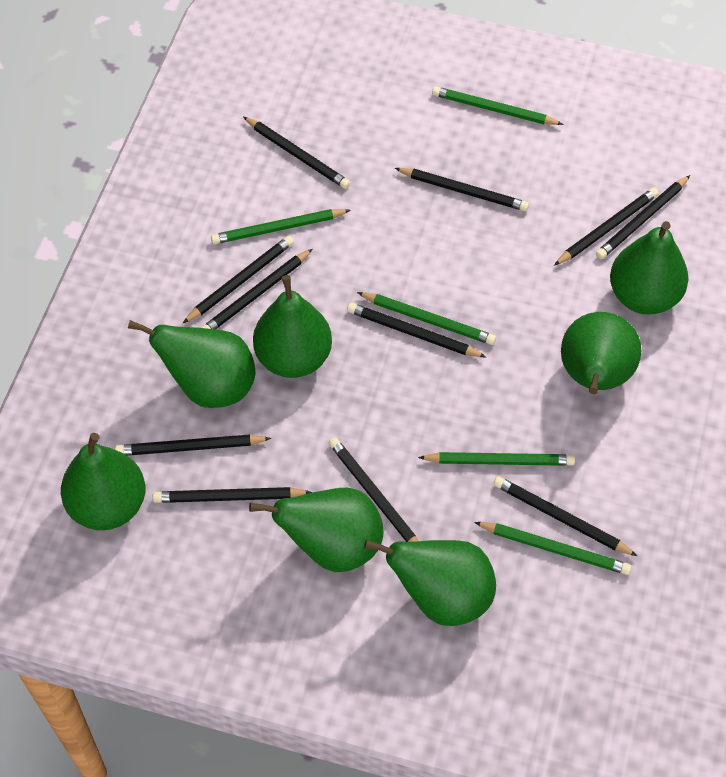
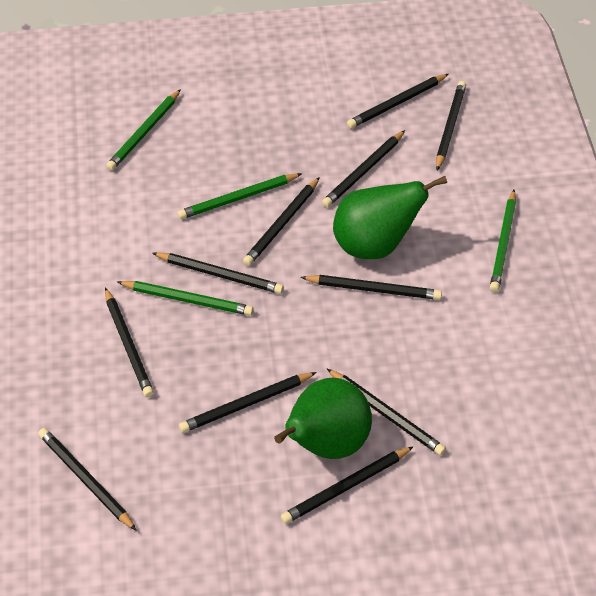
green pear: 7 -> 2
green pencil: 5 -> 4

